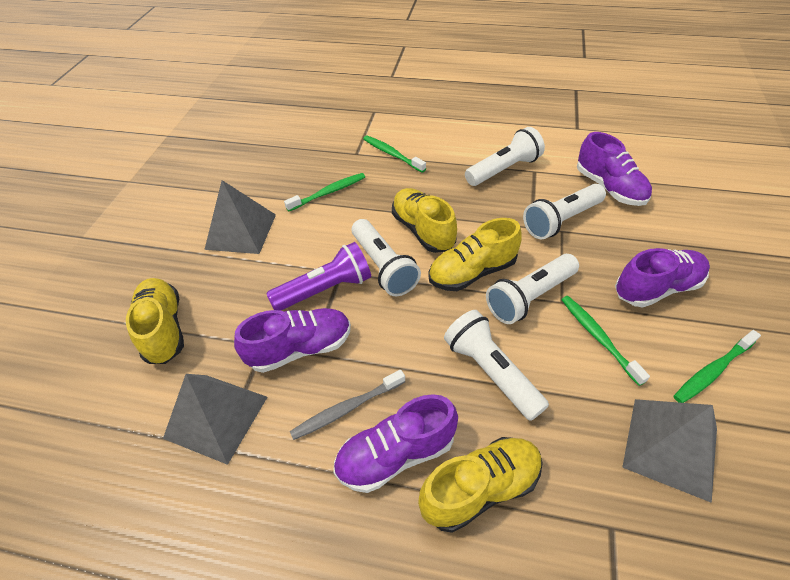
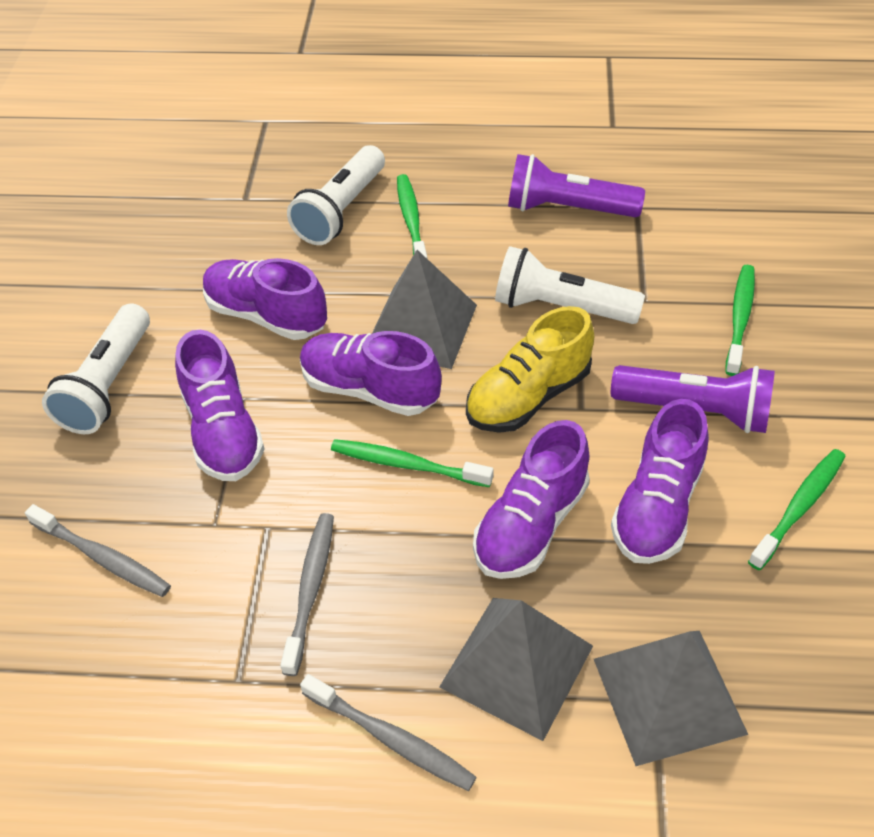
grey toothbrush: 1 -> 3
purple flashlight: 1 -> 2
purple shoe: 4 -> 5
white flashlight: 5 -> 3
yellow shoe: 4 -> 1

